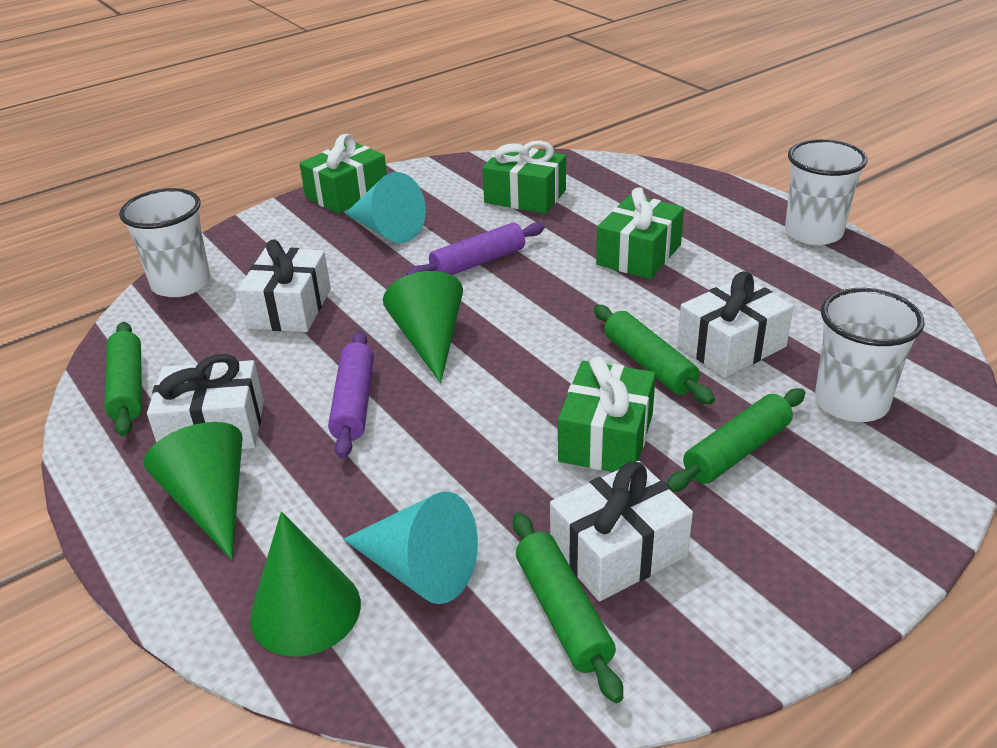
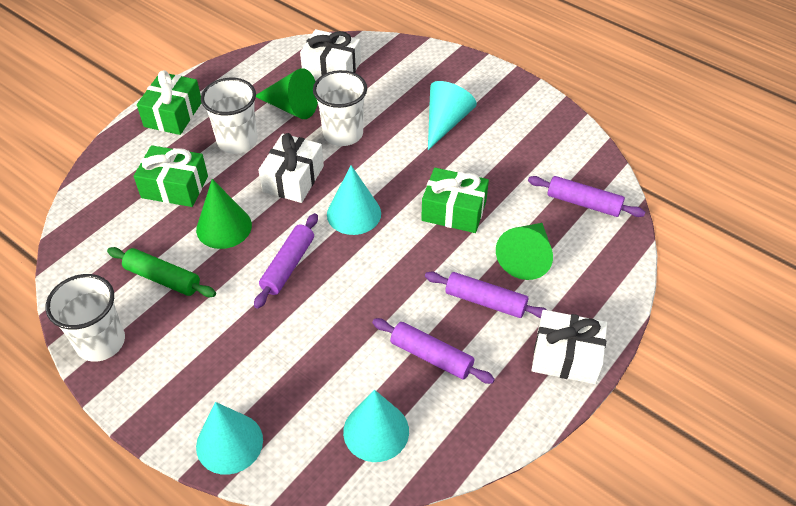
green gift: 4 -> 3
green rolling pin: 4 -> 1
purple rolling pin: 2 -> 4
turquoise cone: 2 -> 4
white gift: 4 -> 3

